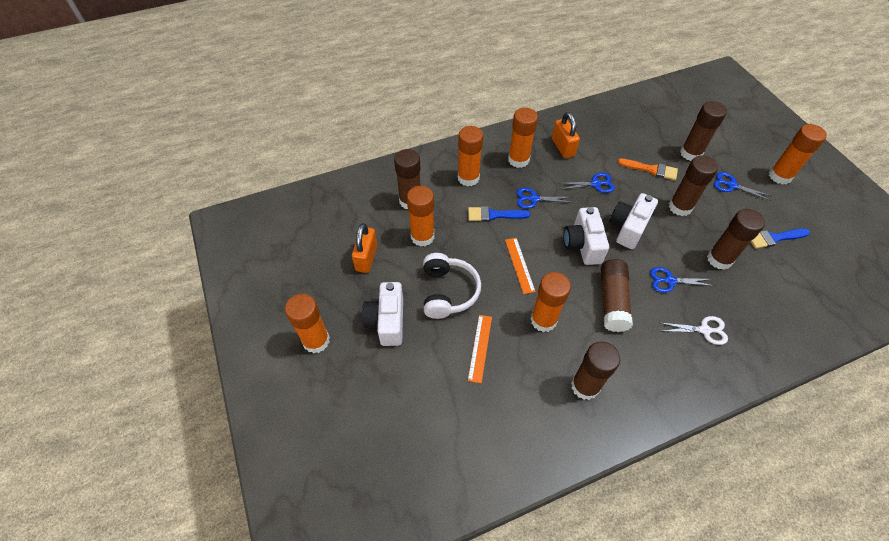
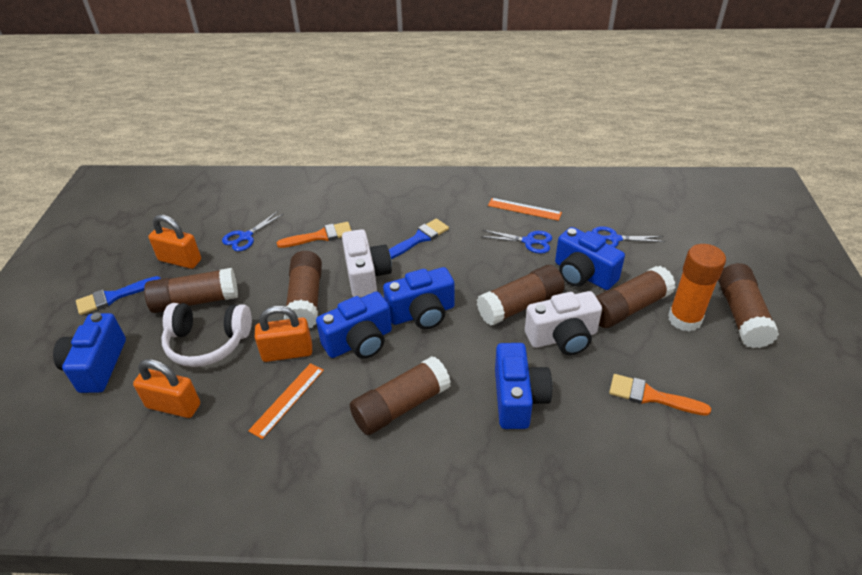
blue camera: 0 -> 5
blue scissors: 4 -> 3
orange brush: 1 -> 2
orange glue stick: 6 -> 1
orange padlock: 2 -> 3
white camera: 3 -> 2
white scissors: 1 -> 0

